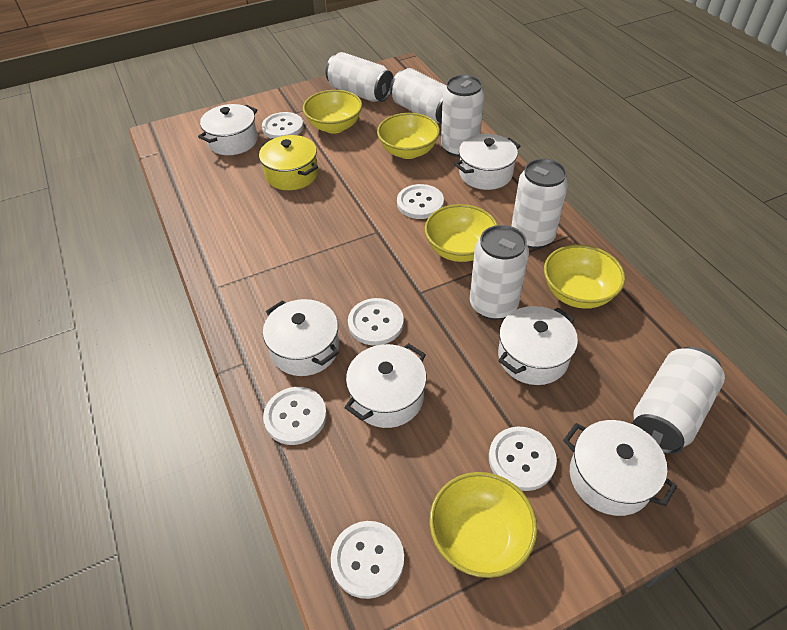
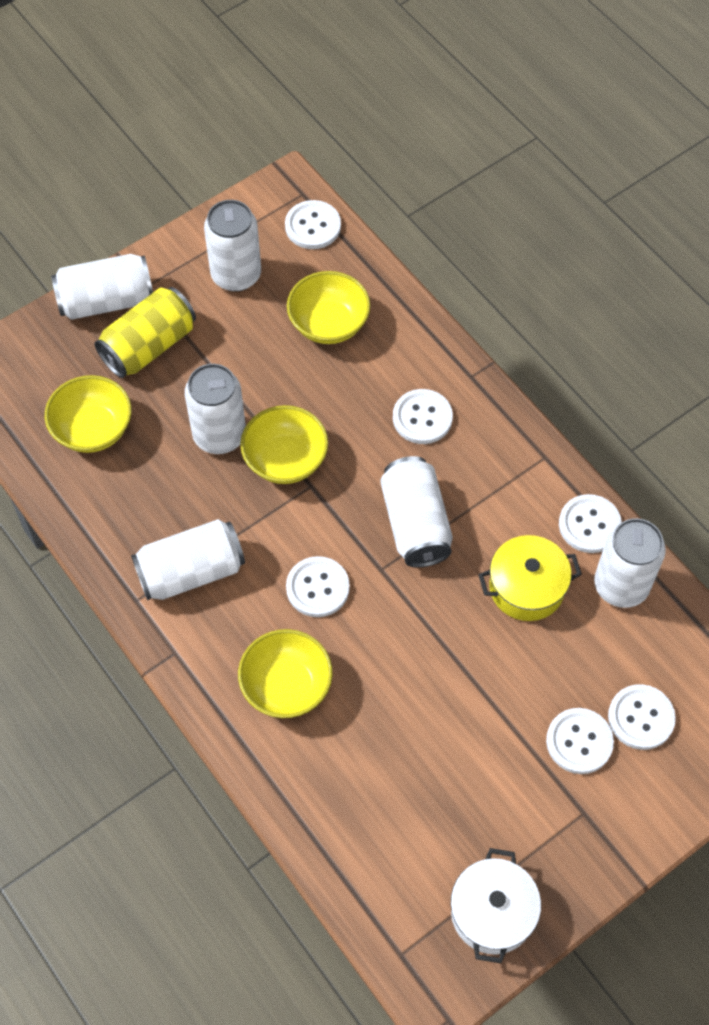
white pot: 6 -> 1
yellow bowl: 5 -> 4
yellow can: 0 -> 1

